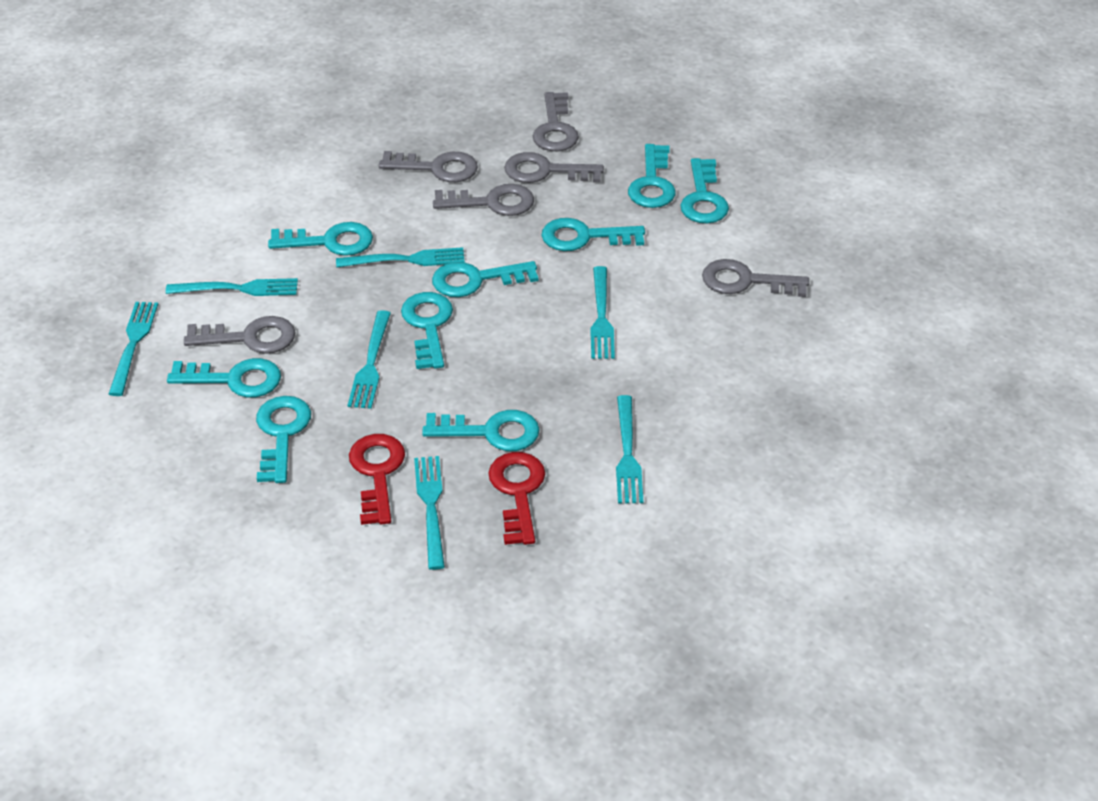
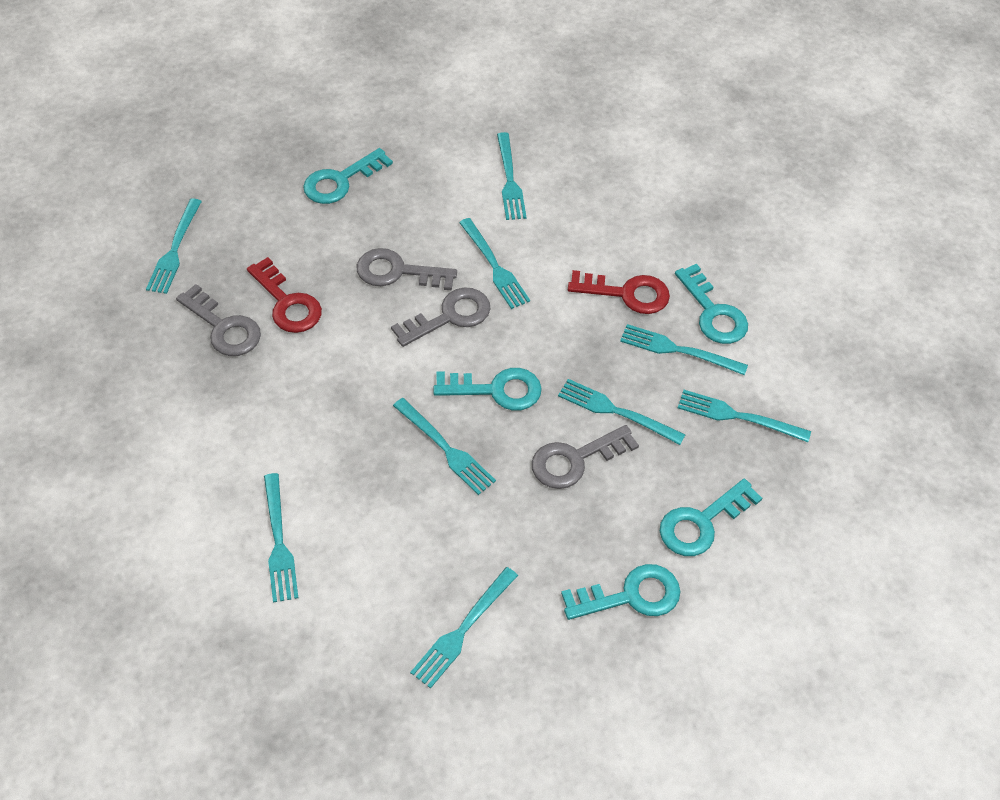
grey key: 6 -> 4
turquoise fork: 7 -> 9
turquoise key: 9 -> 5

